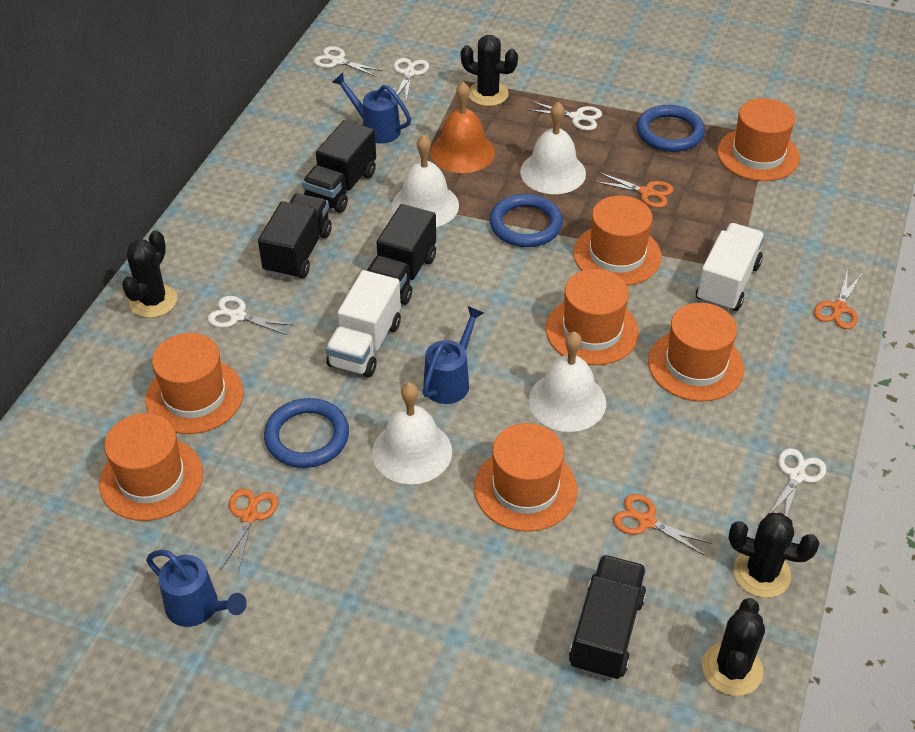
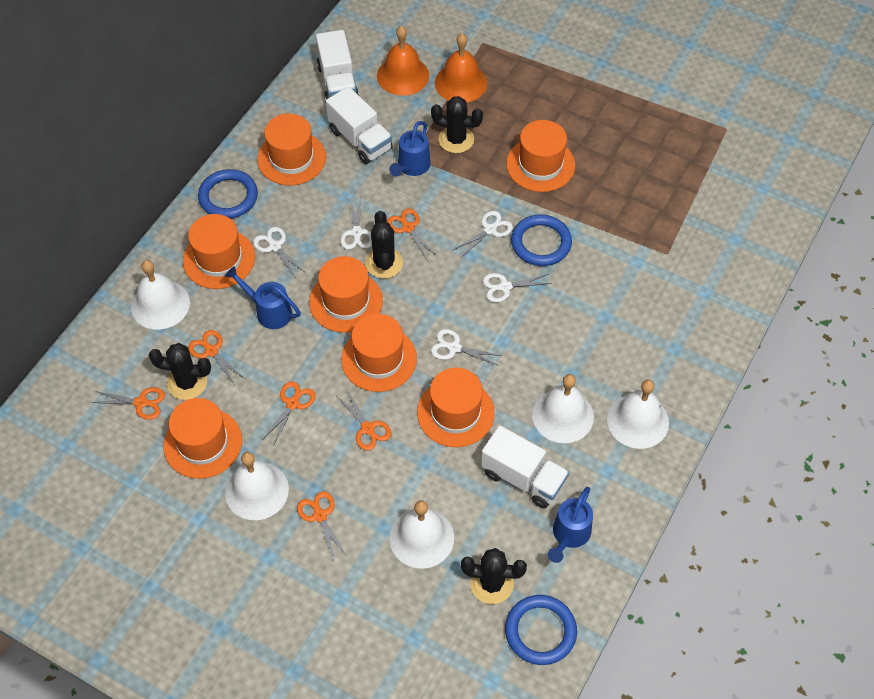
black truck: 4 -> 0
orange bell: 1 -> 2
orange scissors: 4 -> 6
white bell: 4 -> 5
white truck: 2 -> 3

